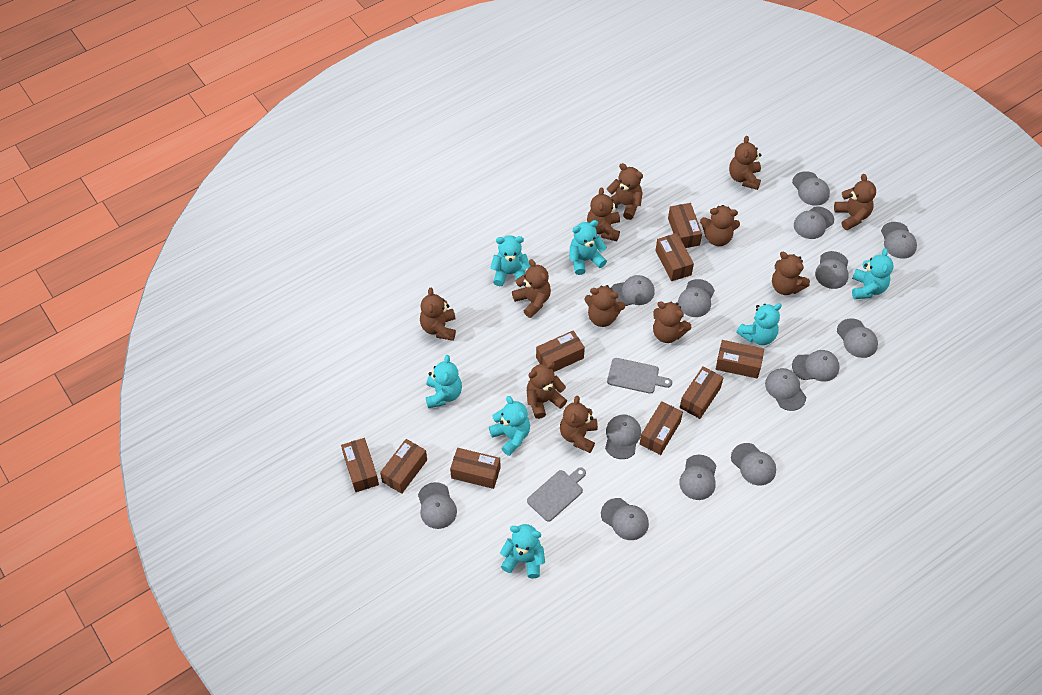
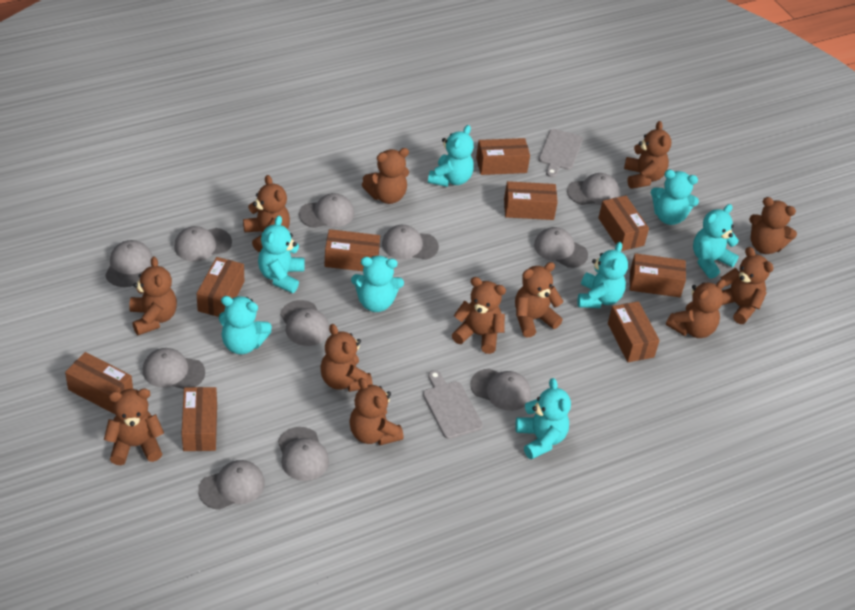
grey cap: 14 -> 11
turquoise teddy bear: 7 -> 8

